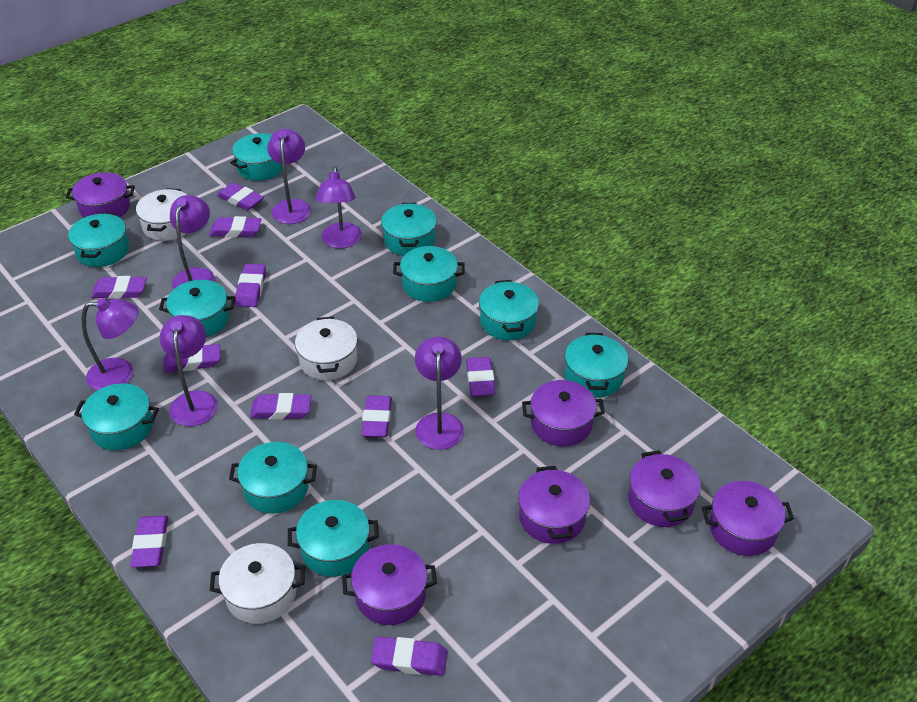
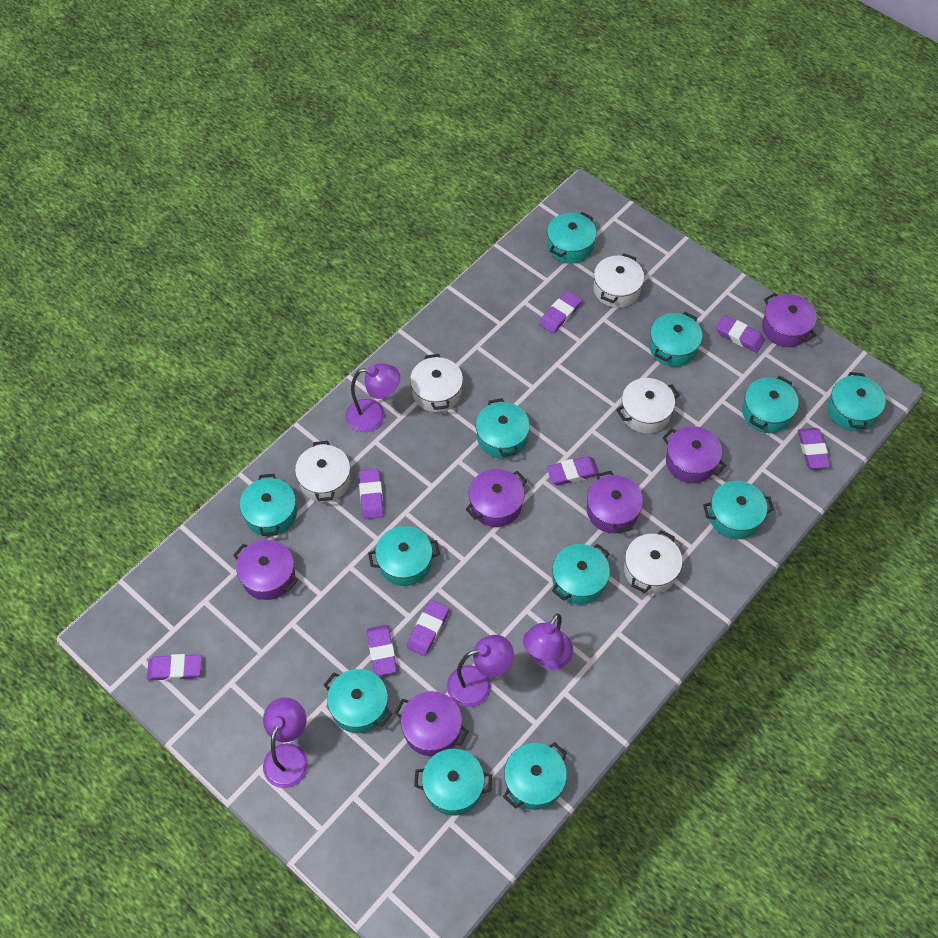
purple eraser: 10 -> 8
purple lamp: 6 -> 4
turquoise pot: 10 -> 12
white pot: 3 -> 5

